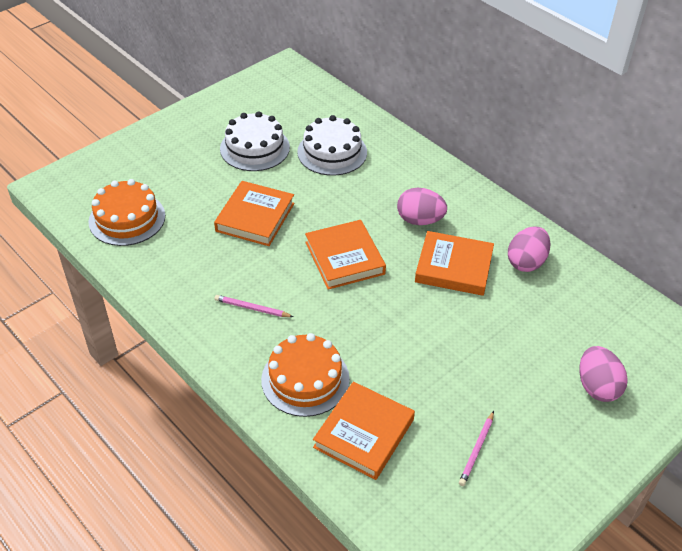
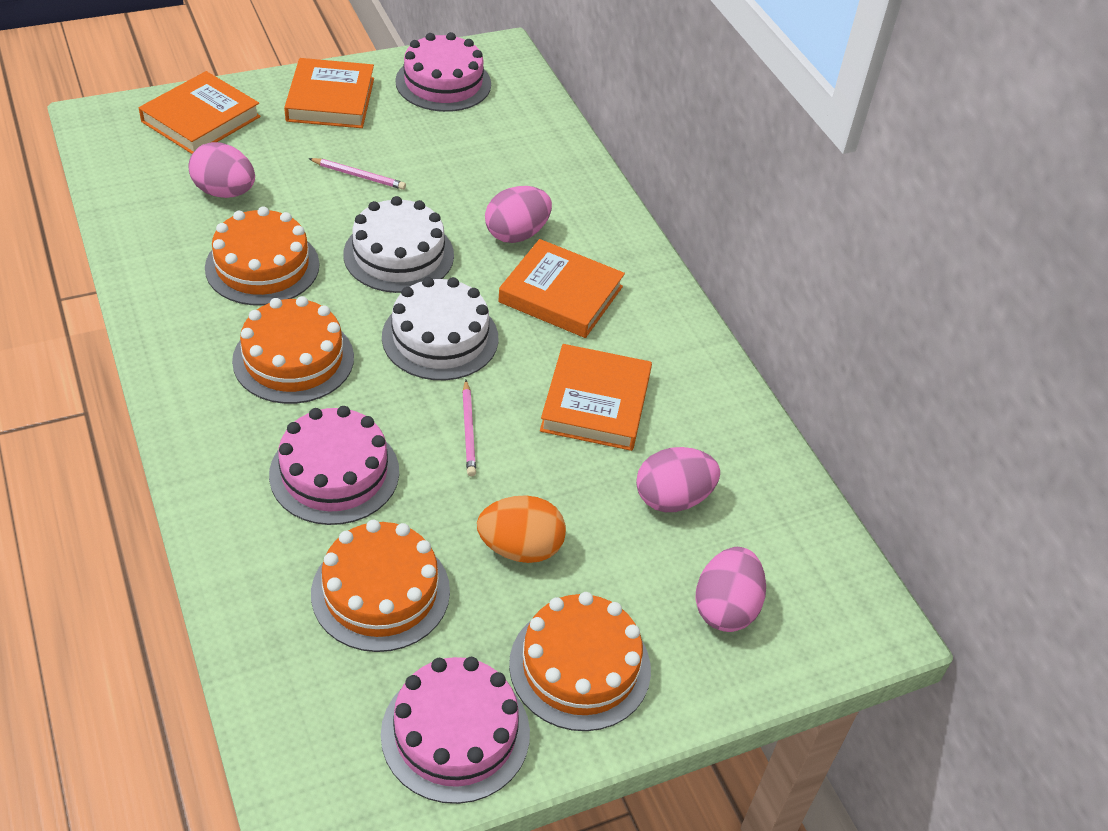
orange cake: 2 -> 4
orange egg: 0 -> 1
pink cake: 0 -> 3
pink egg: 3 -> 4

